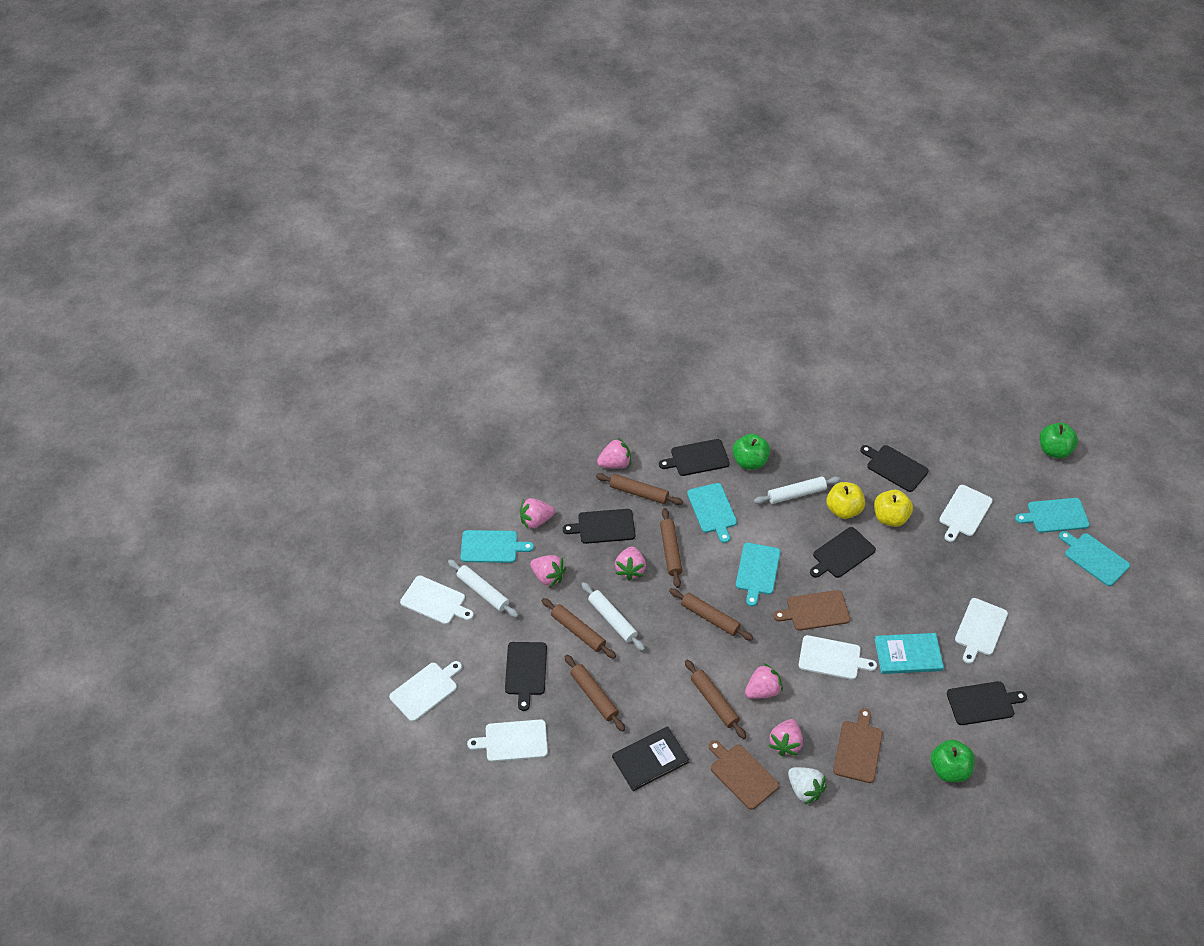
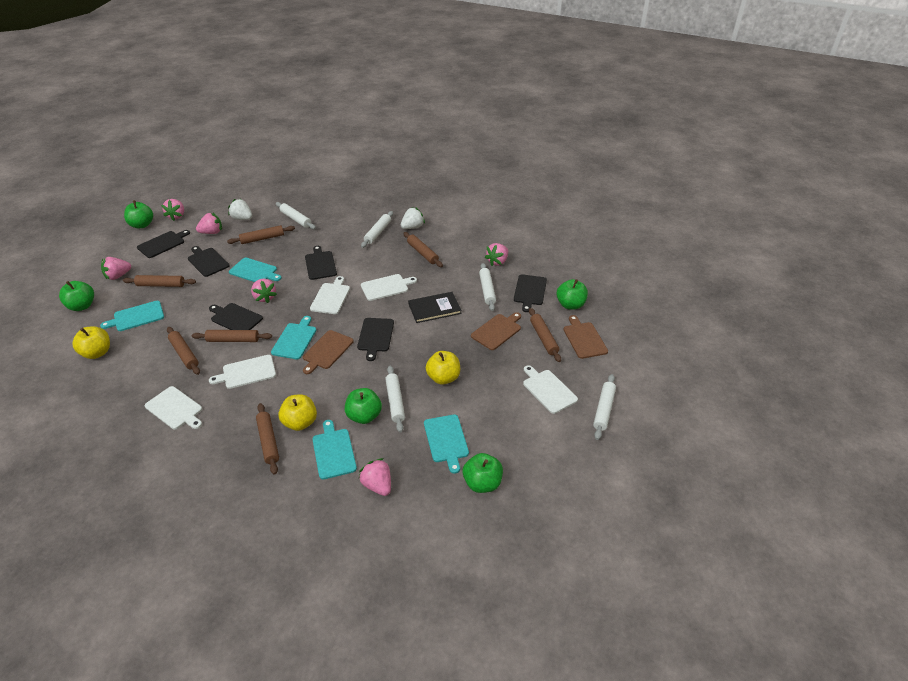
brown rolling pin: 6 -> 7
green apple: 3 -> 5
turquoise book: 1 -> 0
white cutting board: 6 -> 5
white rolling pin: 3 -> 5
white strawberry: 1 -> 2
yellow apple: 2 -> 3

